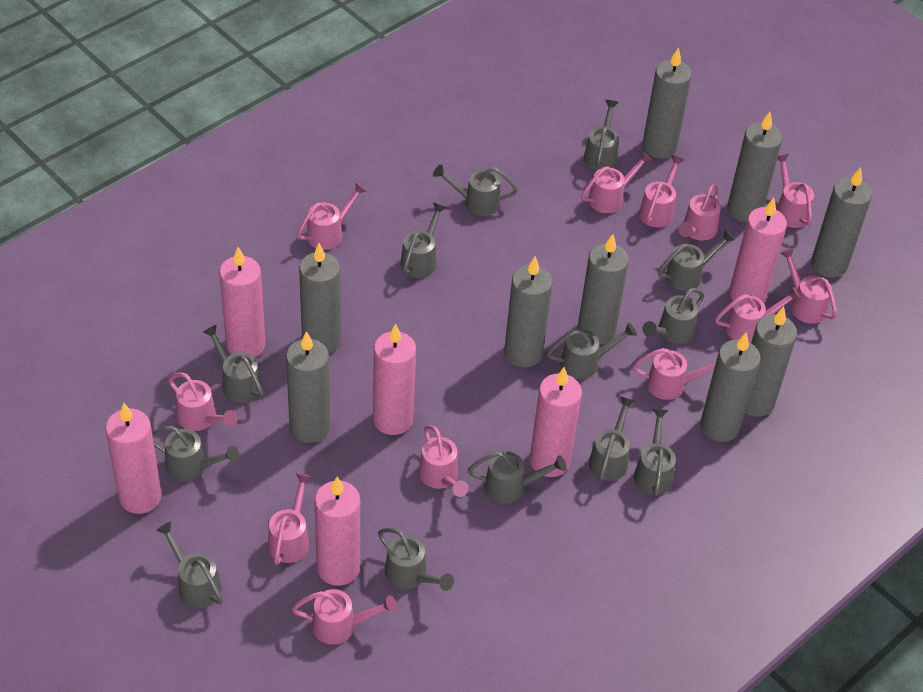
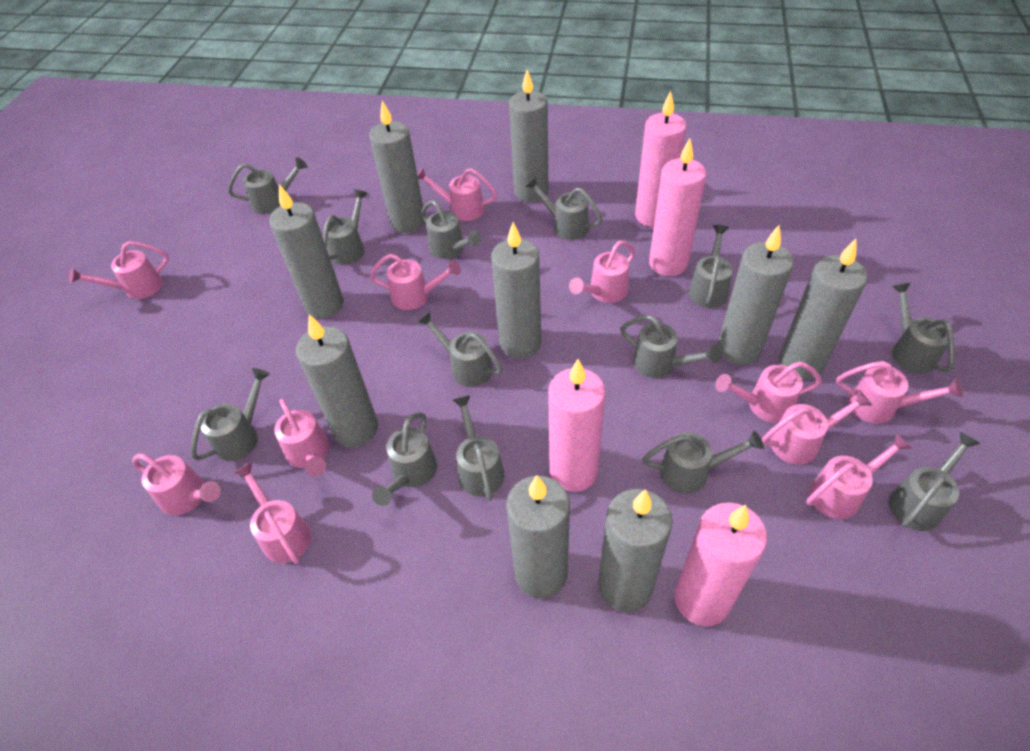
pink candle: 6 -> 4
pink watering can: 12 -> 11

